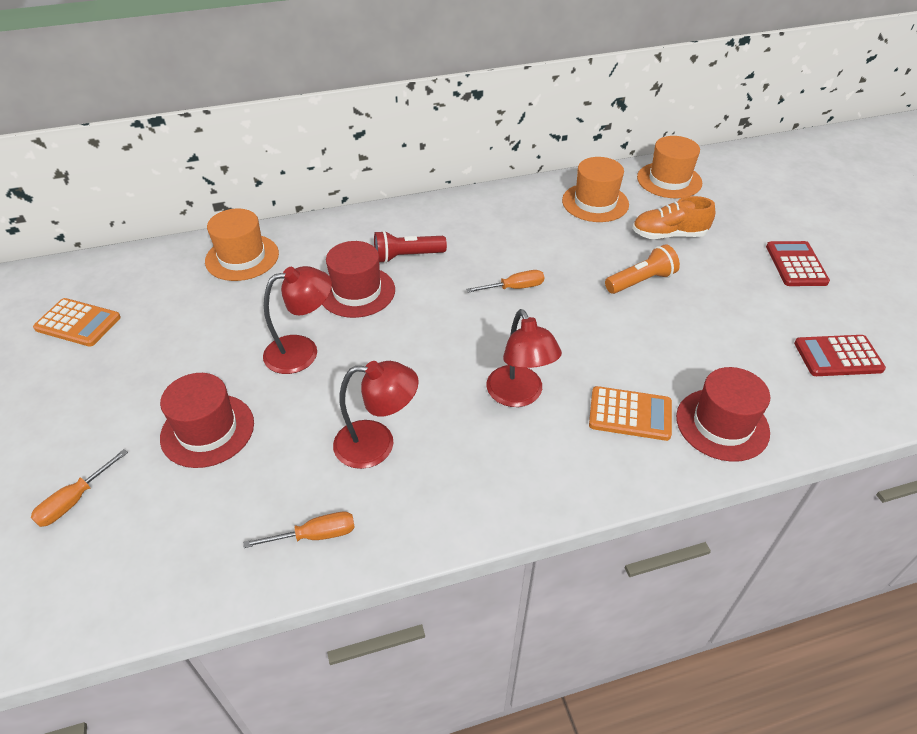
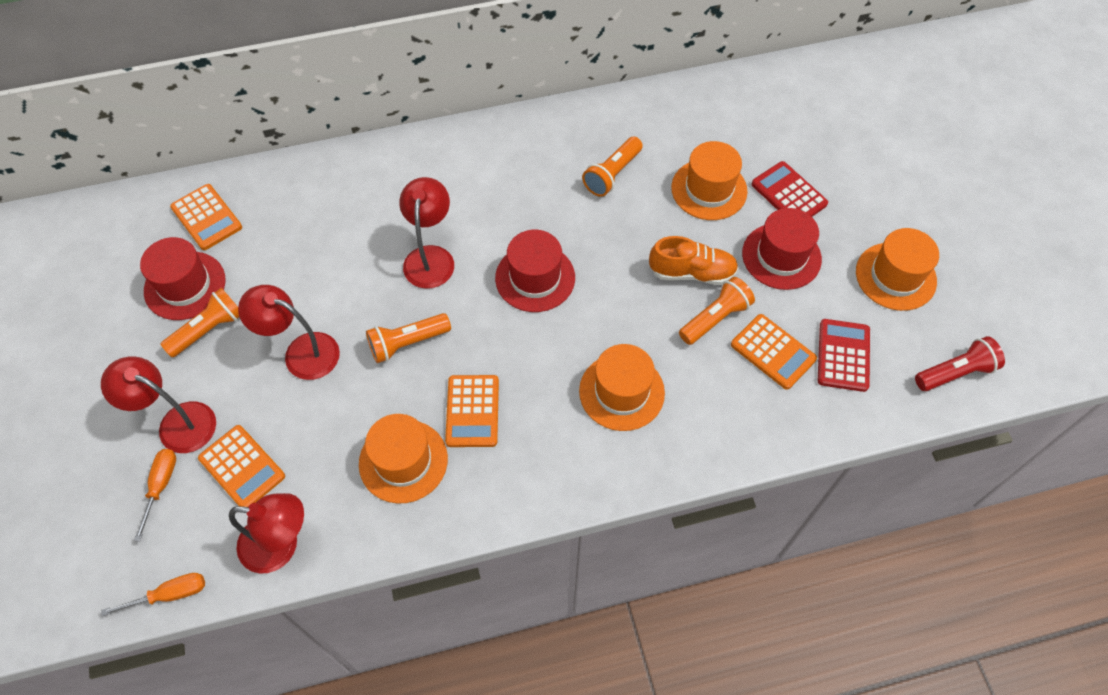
orange calculator: 2 -> 4
orange flashlight: 1 -> 4
orange hat: 3 -> 4
orange screwdriver: 3 -> 2
red lamp: 3 -> 4

